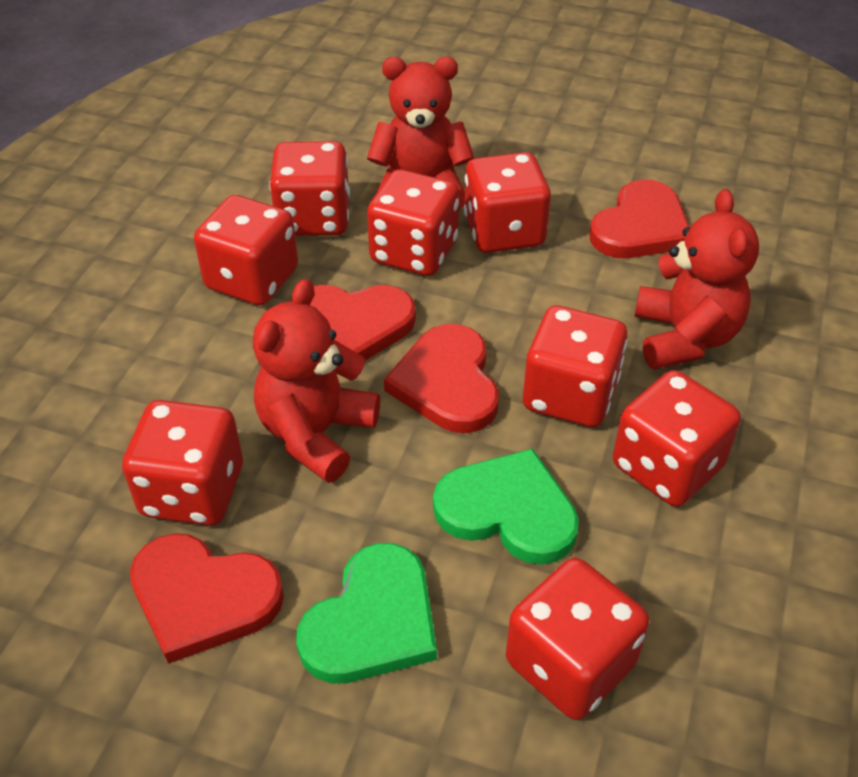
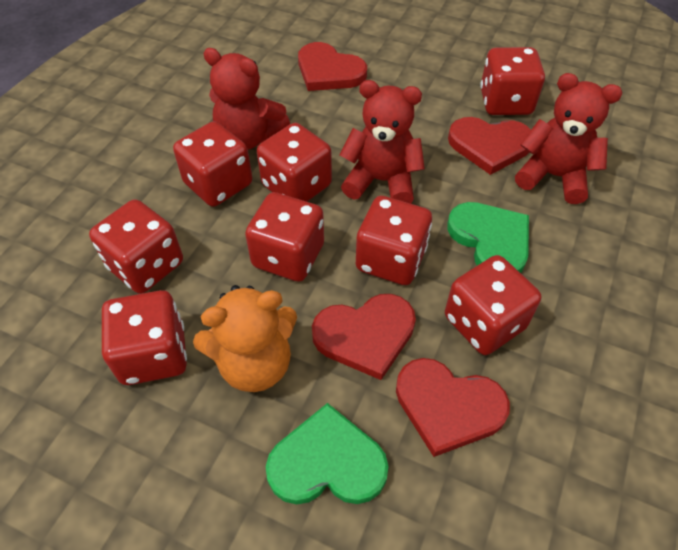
orange teddy bear: 0 -> 1

